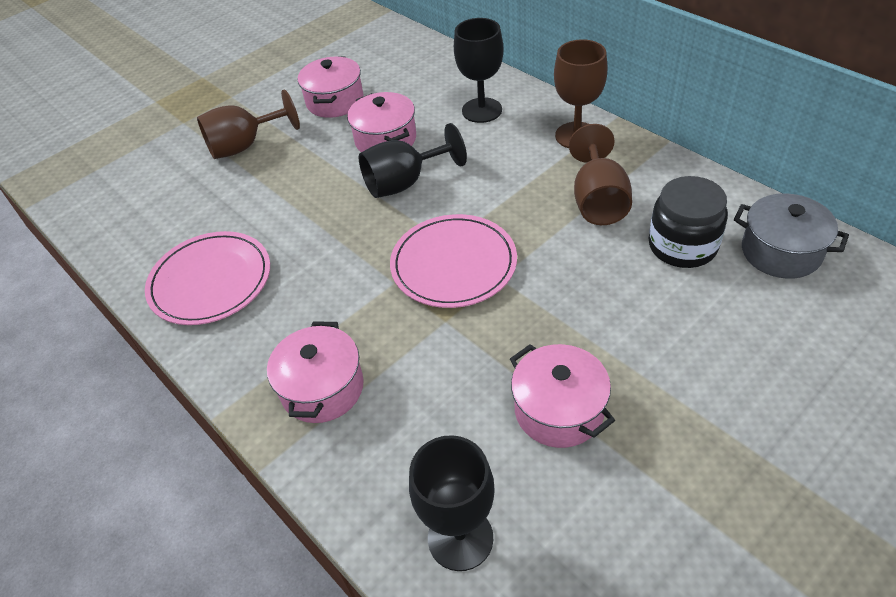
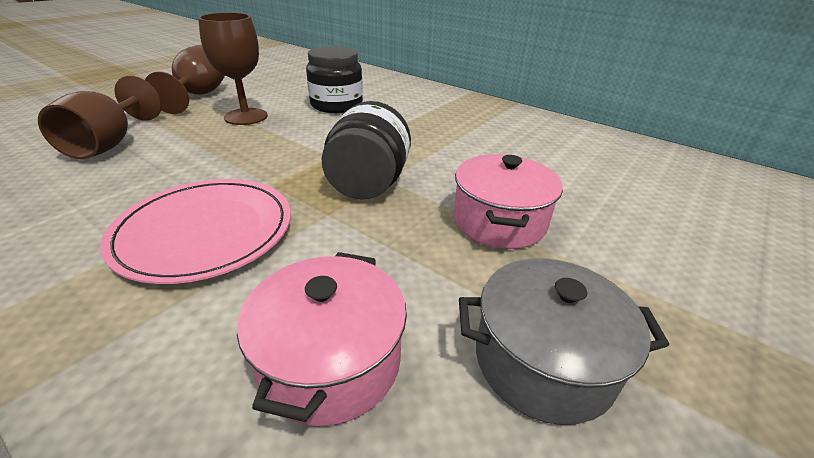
black goblet: 3 -> 0
black jar: 1 -> 2
pink plate: 2 -> 1
pink pot: 4 -> 2

